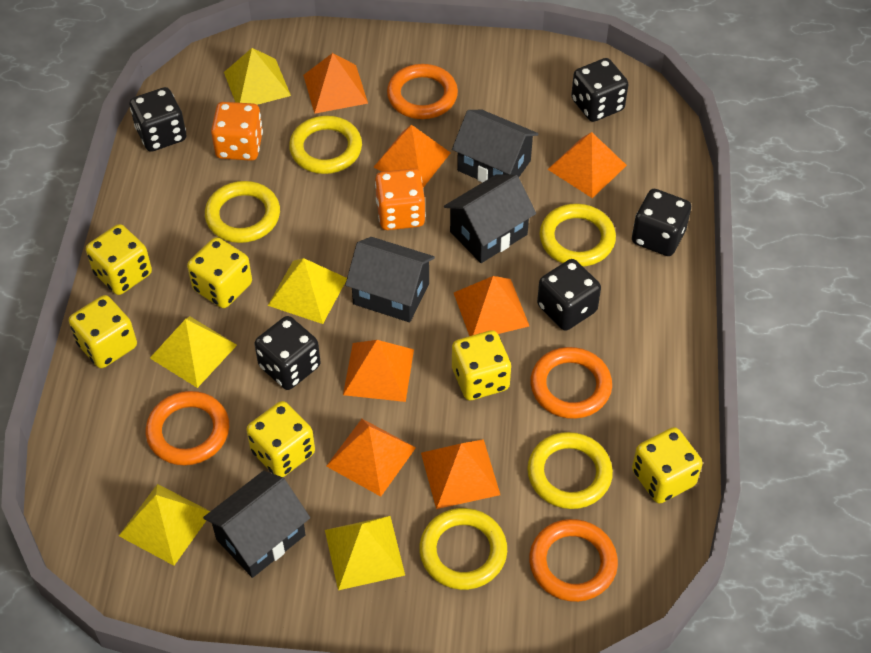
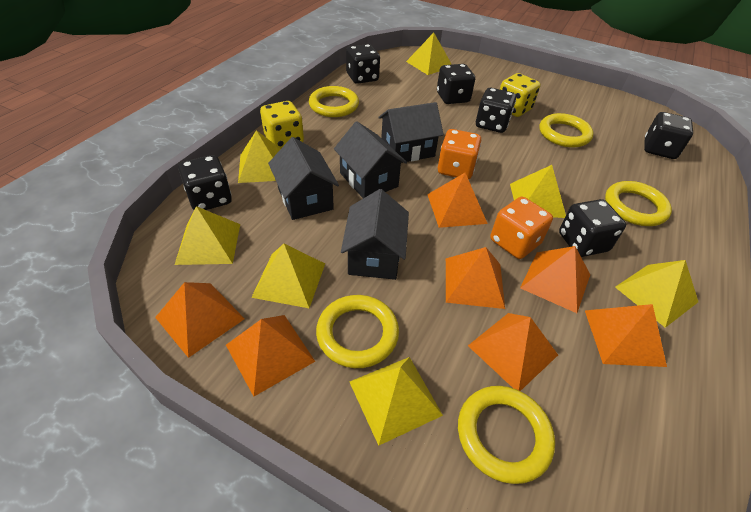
black dice: 5 -> 6
orange ring: 4 -> 0
yellow dice: 6 -> 2
yellow pyramid: 5 -> 7

